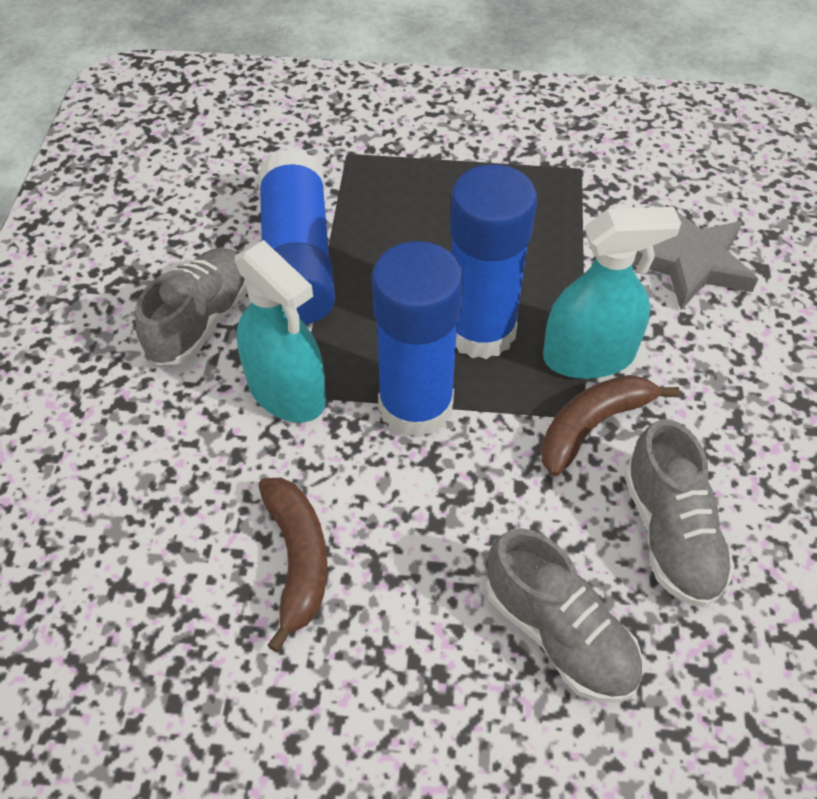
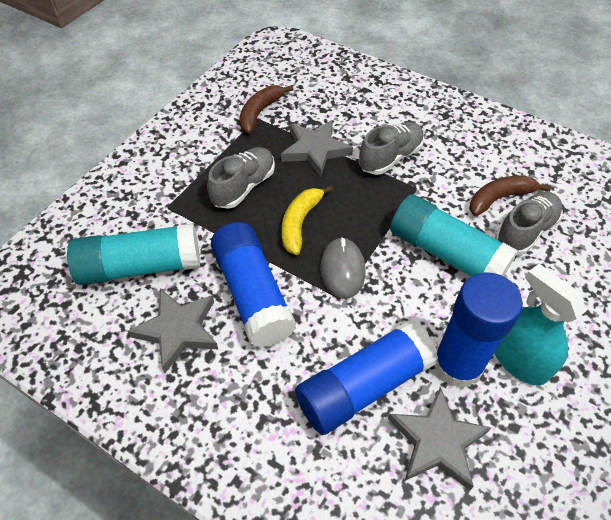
grey mouse: 0 -> 1
grey star: 1 -> 3
turquoise glue stick: 0 -> 2
turquoise spray bottle: 2 -> 1
yellow banana: 0 -> 1

